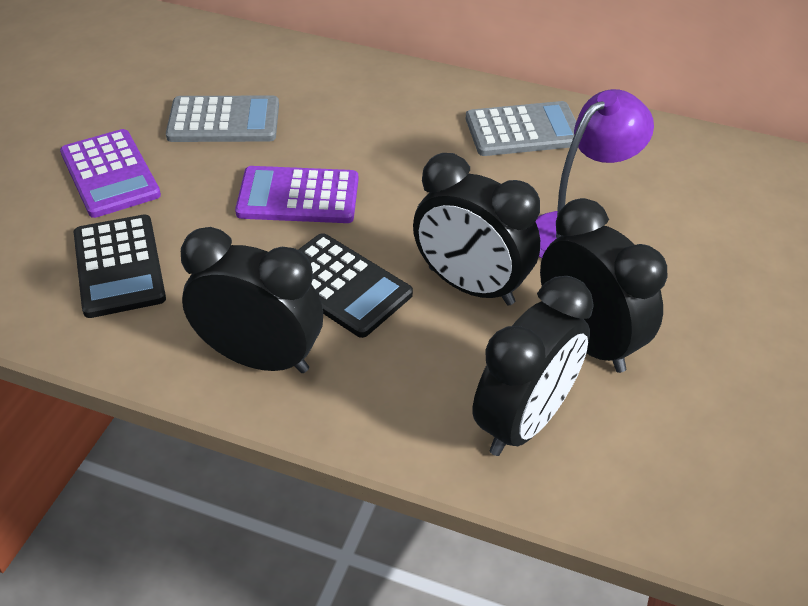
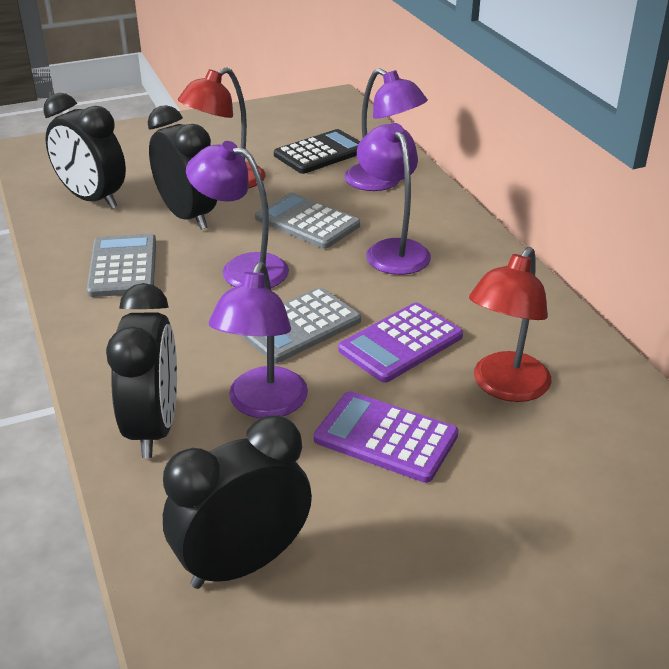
black calculator: 2 -> 1
grey calculator: 2 -> 3
purple lamp: 1 -> 4
red lamp: 0 -> 2

